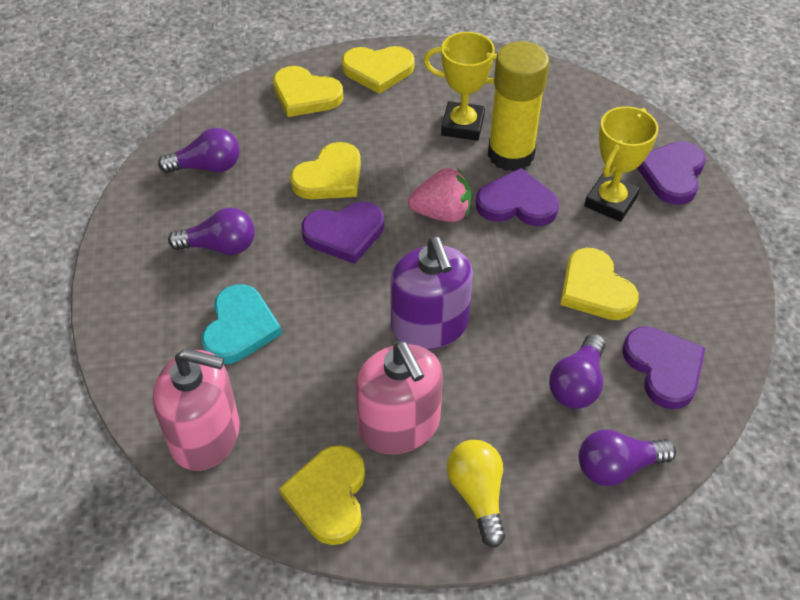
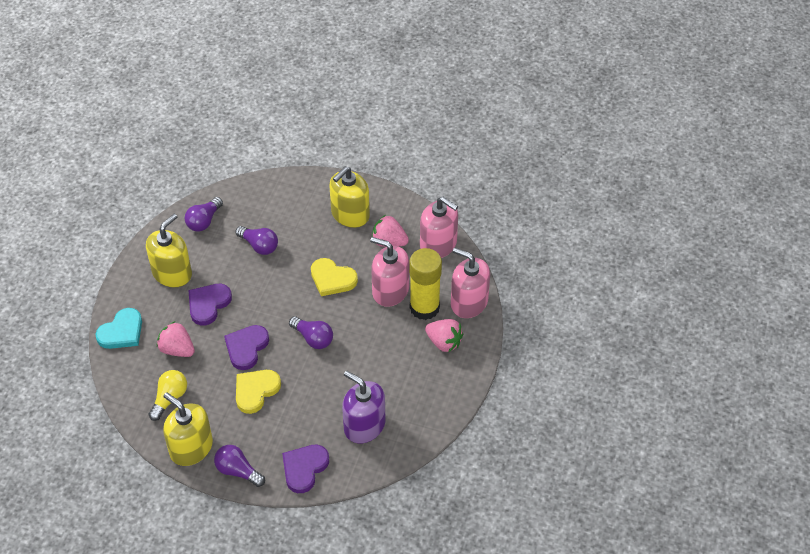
pink soap dispenser: 2 -> 3
pink strawberry: 1 -> 3
purple heart: 4 -> 3
yellow heart: 5 -> 2
yellow soap dispenser: 0 -> 3
yellow trophy: 2 -> 0

